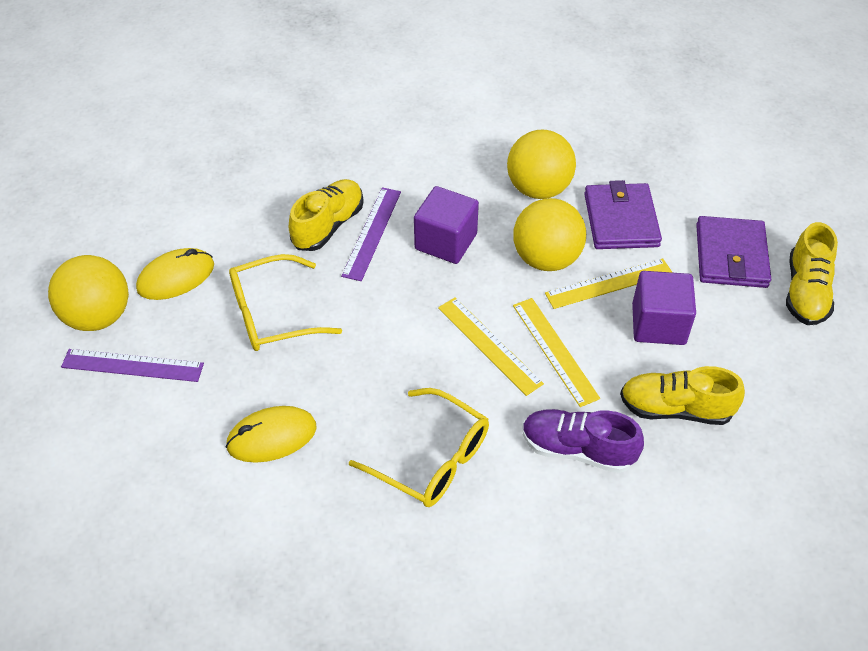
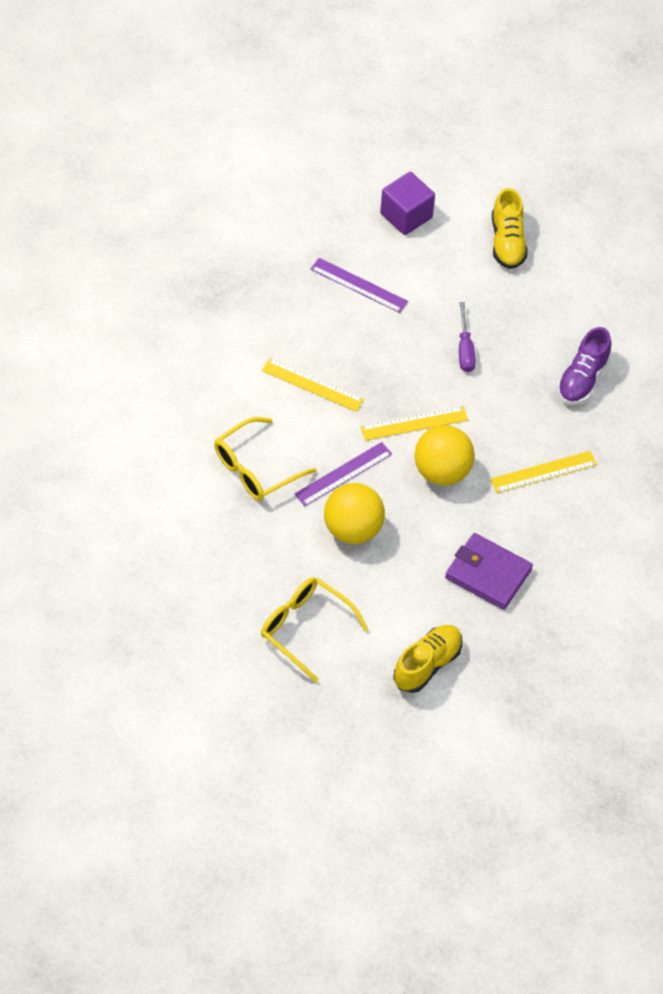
purple cube: 2 -> 1
purple screwdriver: 0 -> 1
purple wallet: 2 -> 1
yellow ball: 3 -> 2
yellow mouse: 2 -> 0
yellow shoe: 3 -> 2

